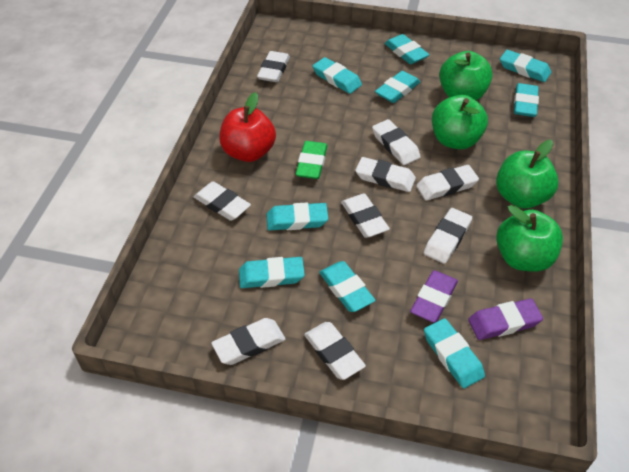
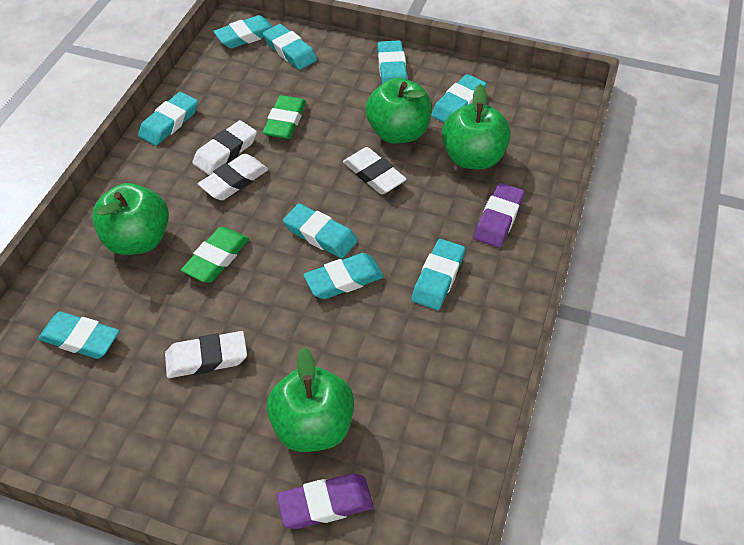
green eraser: 1 -> 2
red apple: 1 -> 0
white eraser: 9 -> 4

